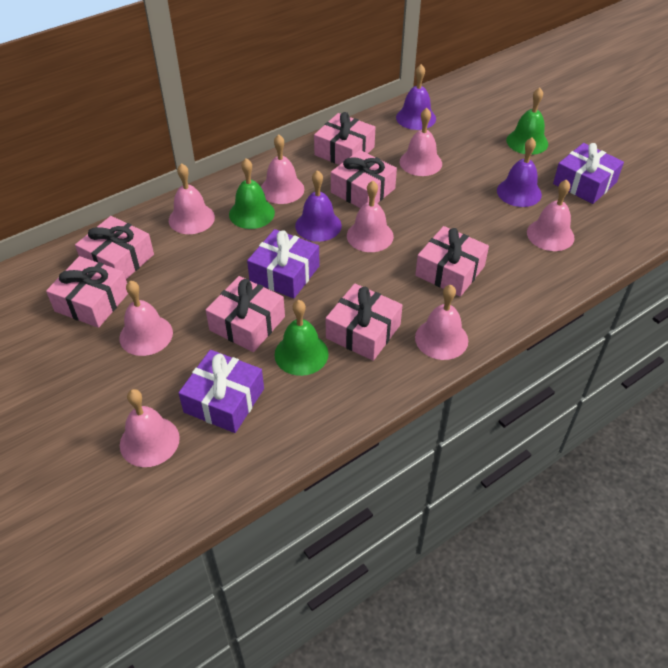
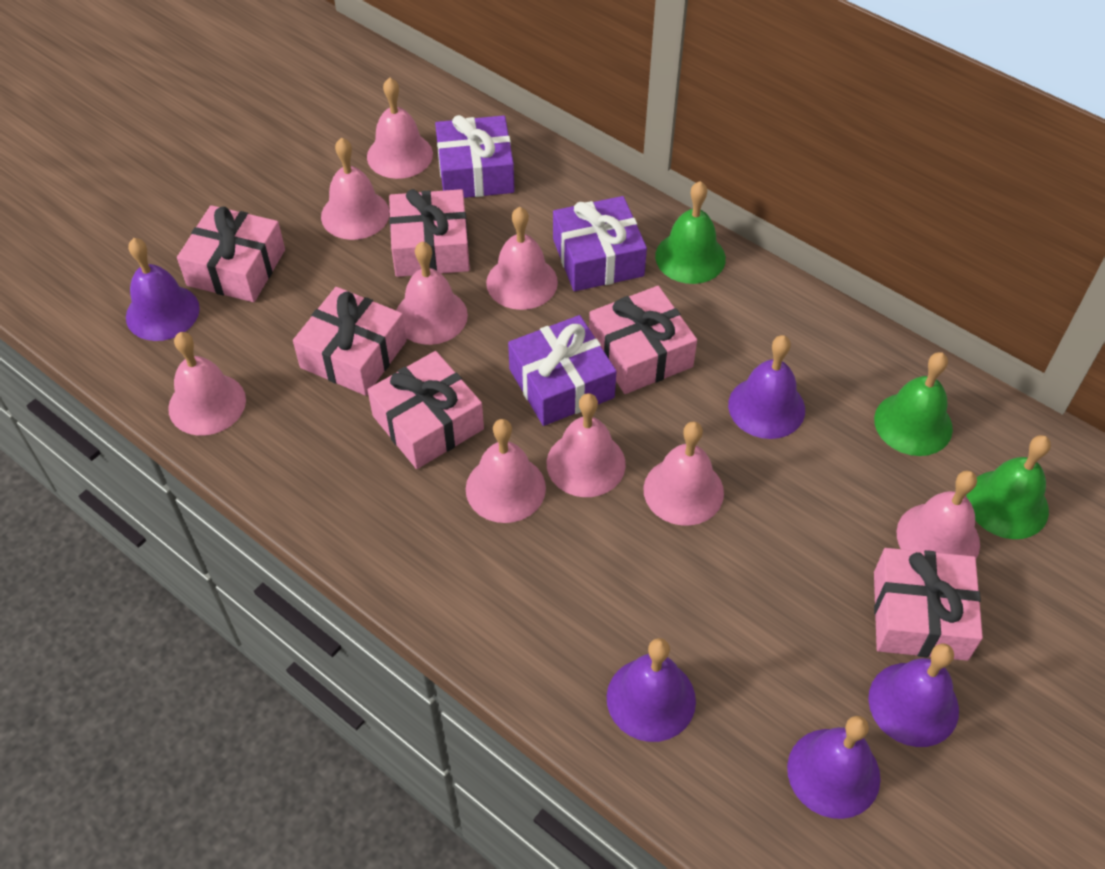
pink bell: 8 -> 9
pink gift: 7 -> 6
purple bell: 3 -> 5

